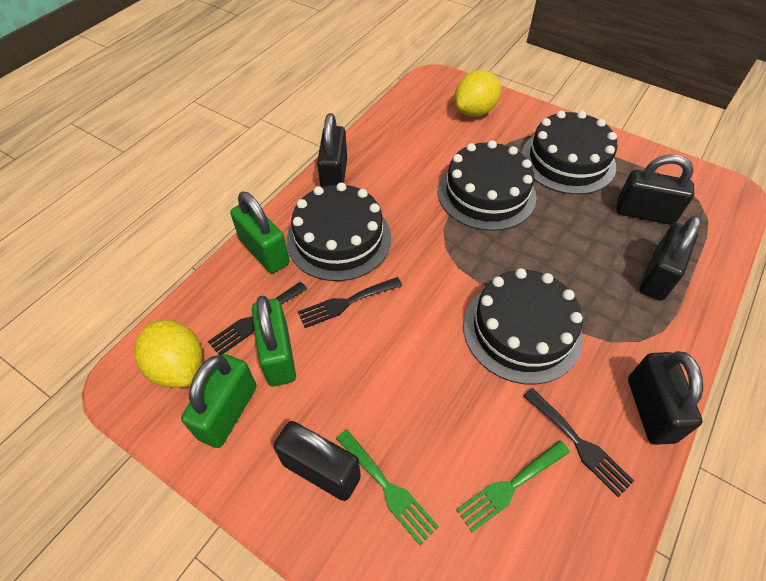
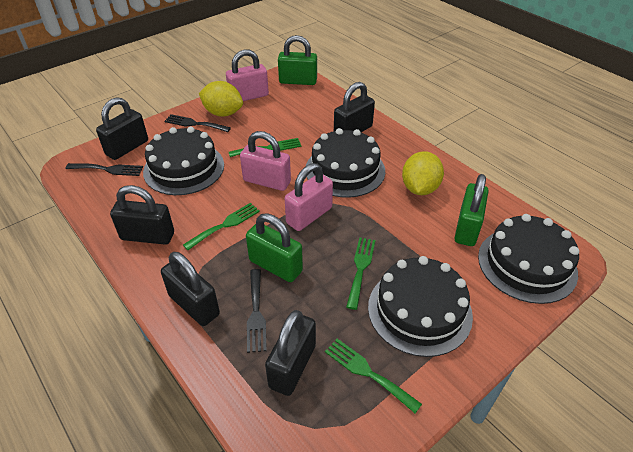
green fork: 2 -> 4
pink padlock: 0 -> 3

